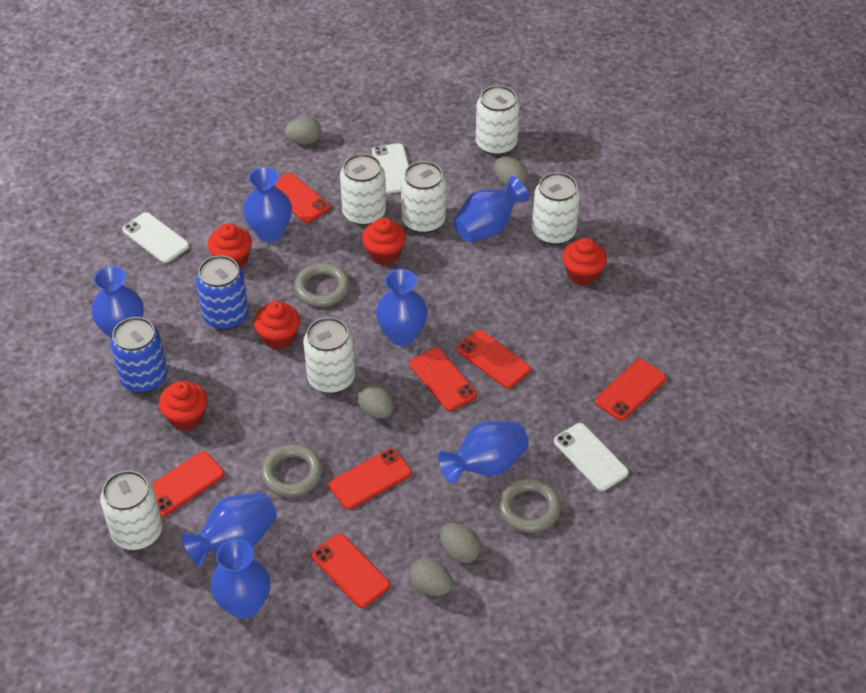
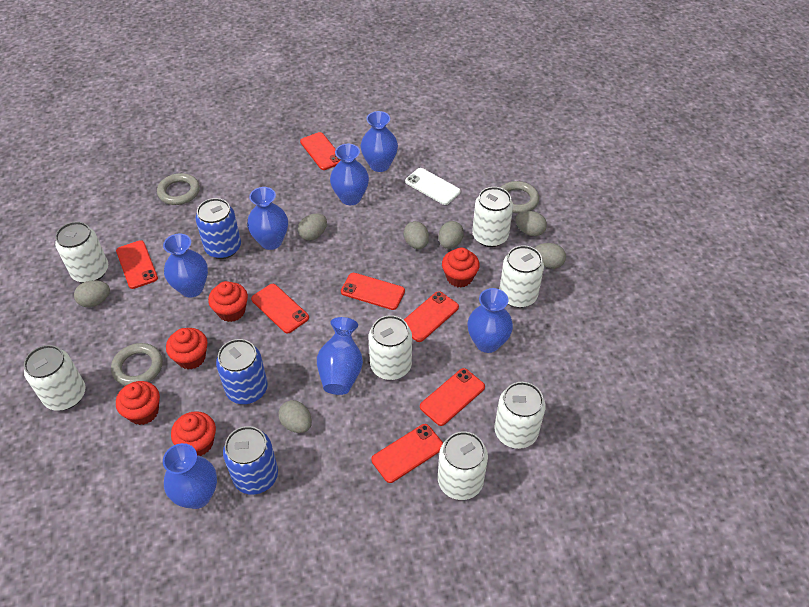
blue can: 2 -> 3
grey egg: 5 -> 7
white can: 6 -> 7
white phone: 3 -> 1

